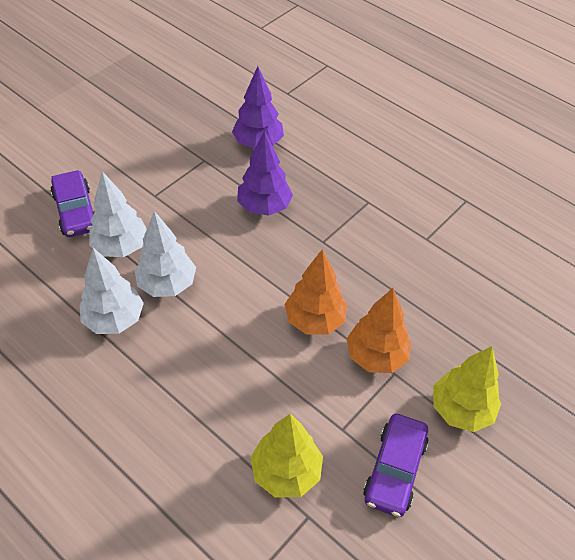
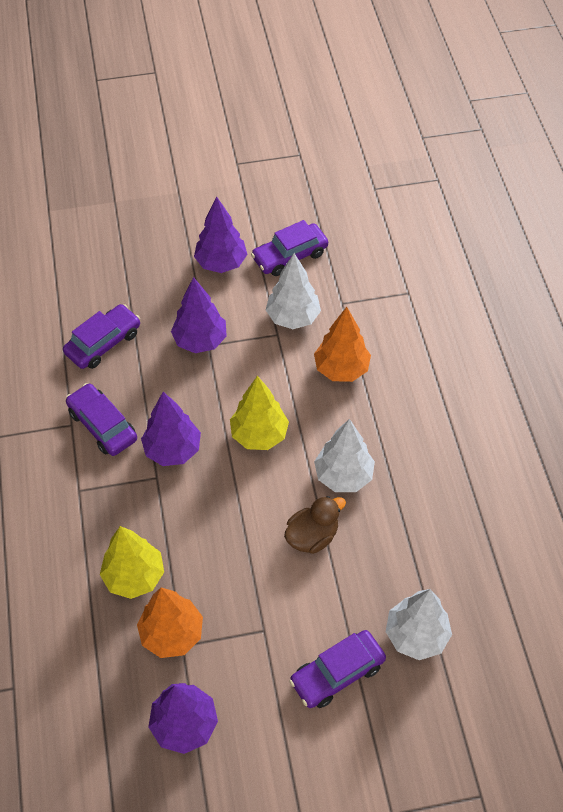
brown duck: 0 -> 1
purple car: 2 -> 4
purple tree: 2 -> 4

